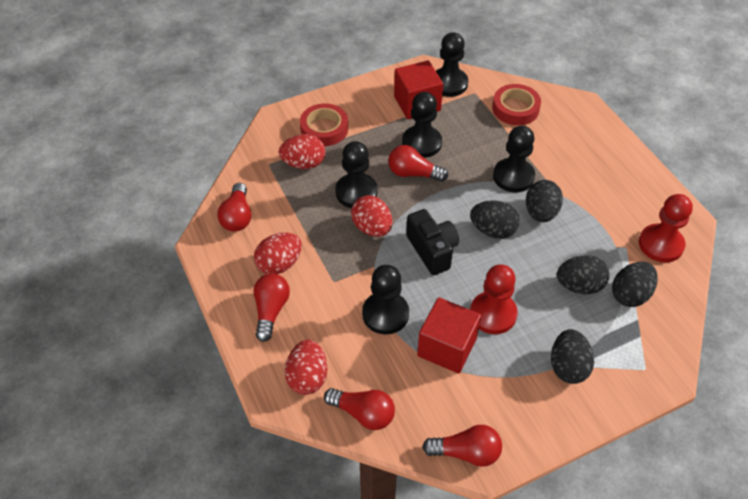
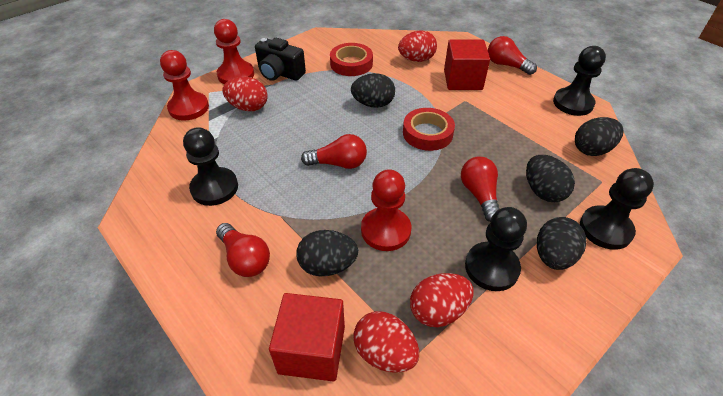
black pawn: 5 -> 4
red light bulb: 5 -> 4
red pawn: 2 -> 3

